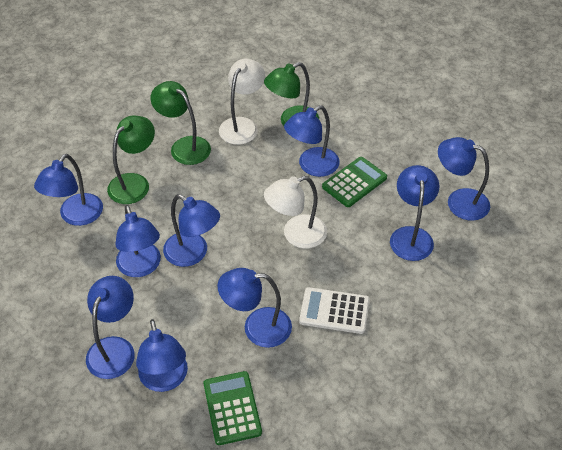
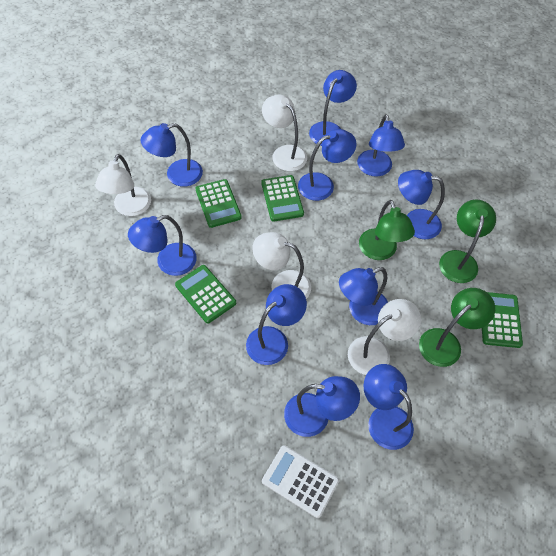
blue lamp: 9 -> 10
green calculator: 2 -> 4
white lamp: 2 -> 4

